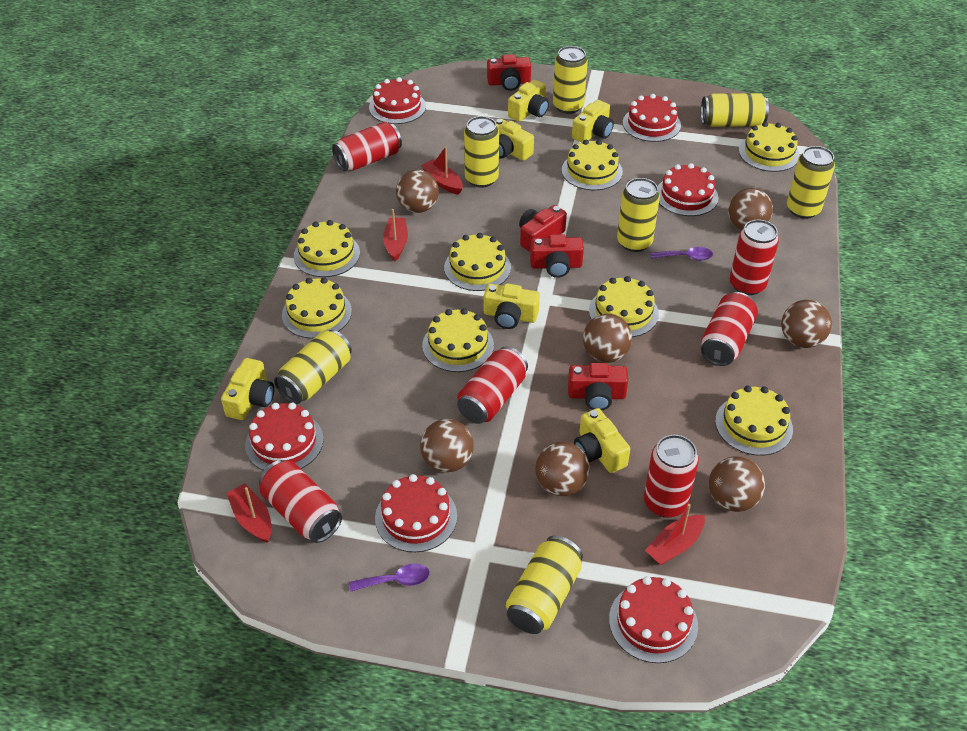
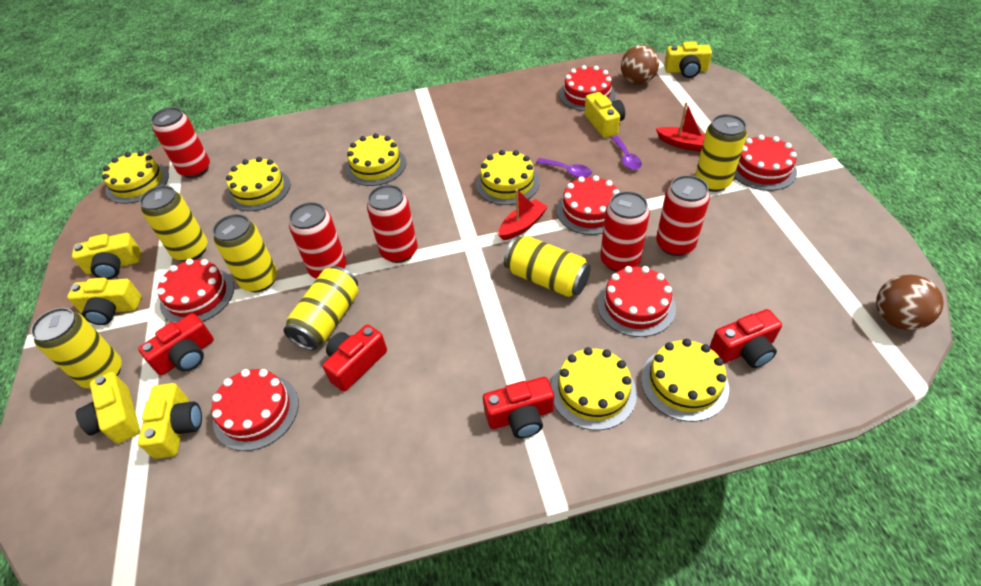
brown ball: 7 -> 2
red boat: 4 -> 2
red can: 6 -> 5
yellow cake: 8 -> 6
yellow can: 7 -> 6

